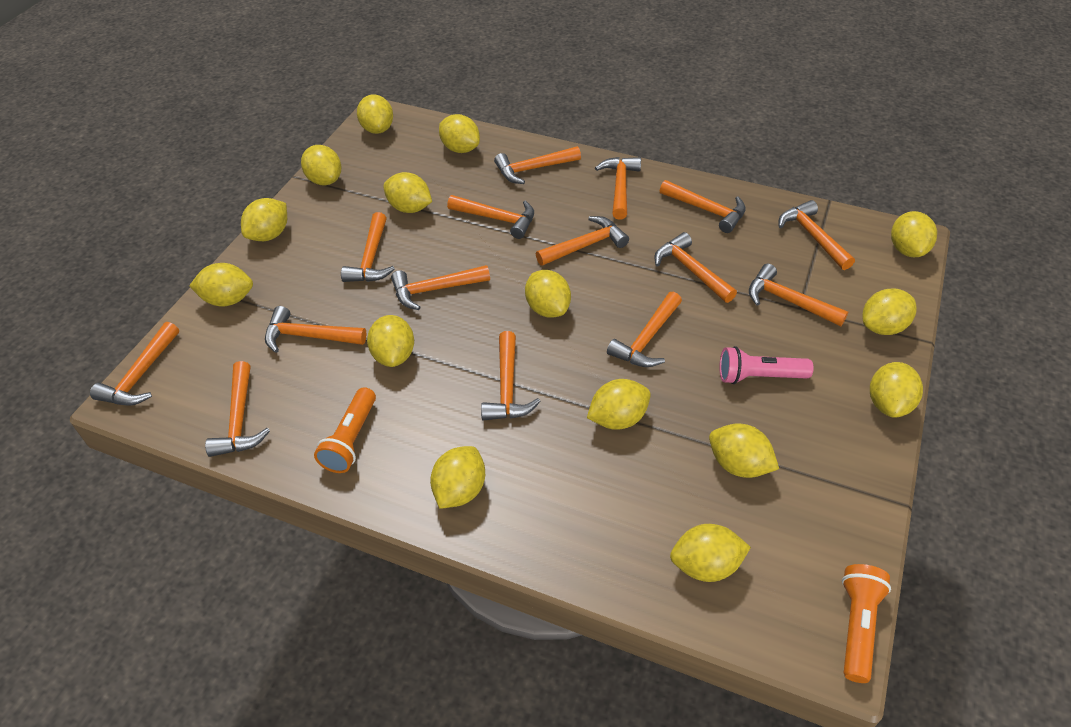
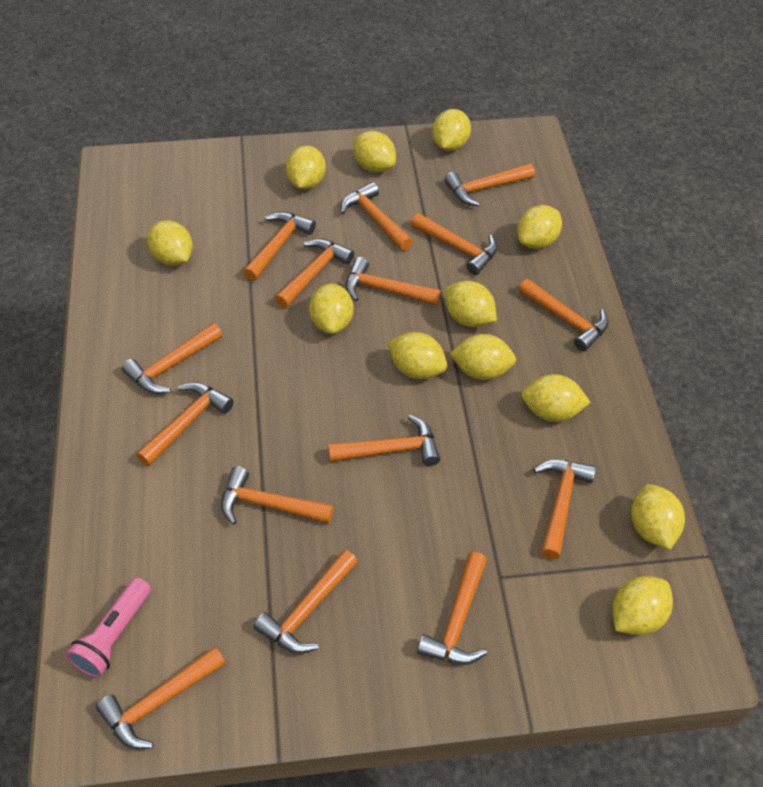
orange flashlight: 2 -> 0
yellow lemon: 15 -> 12

